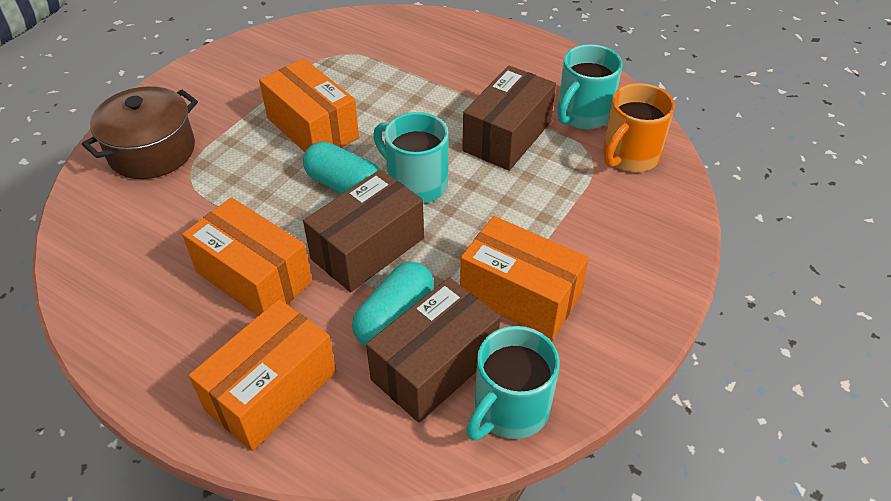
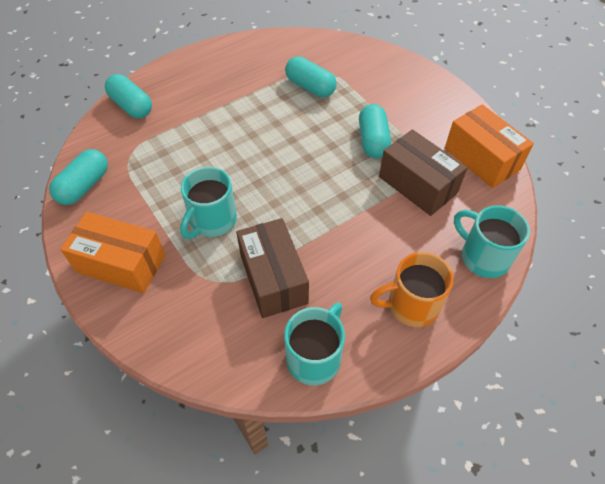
brown box: 3 -> 2
brown pot: 1 -> 0
orange box: 4 -> 2
turquoise capsule: 2 -> 4

